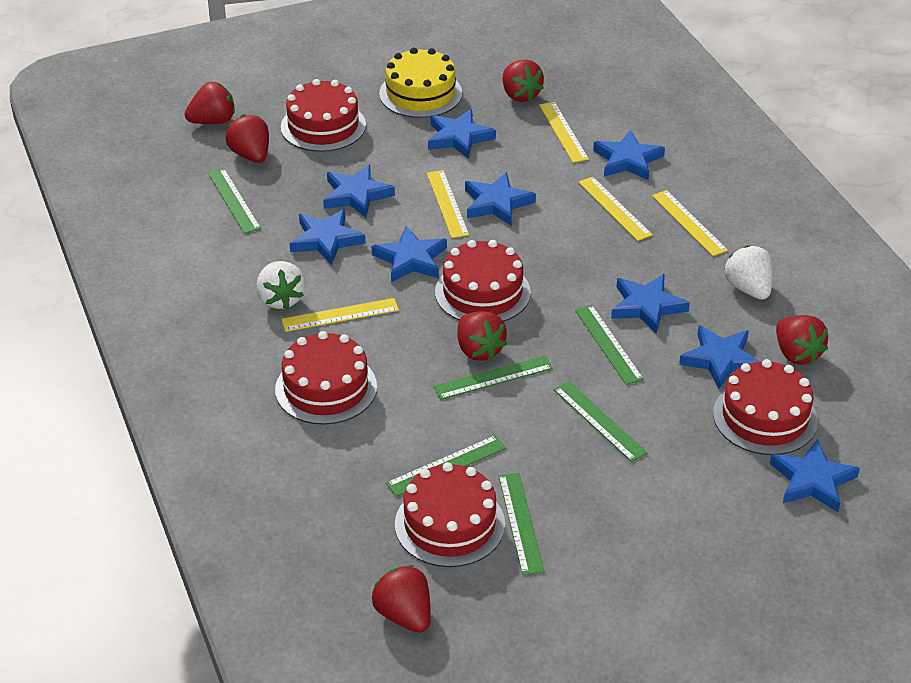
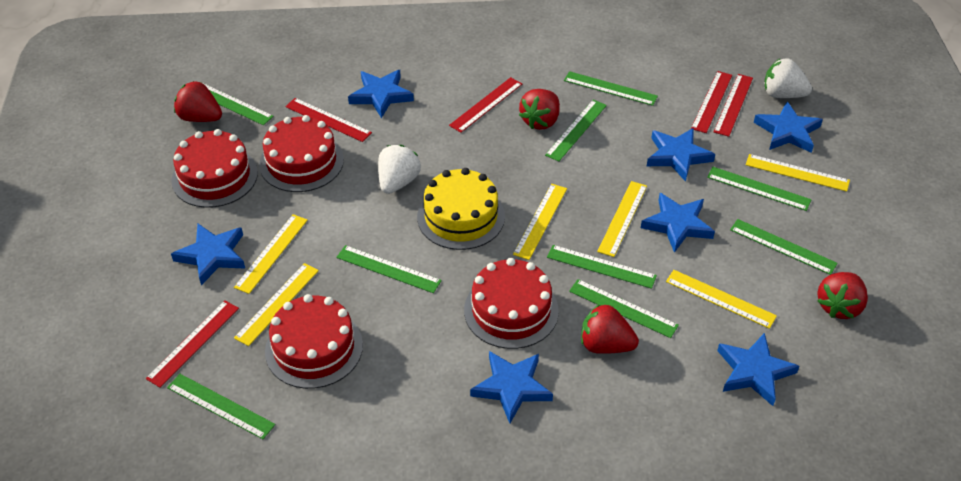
blue star: 9 -> 7
green ruler: 6 -> 9
red cake: 5 -> 4
red ruler: 0 -> 5
red strawberry: 6 -> 4
yellow ruler: 5 -> 6

